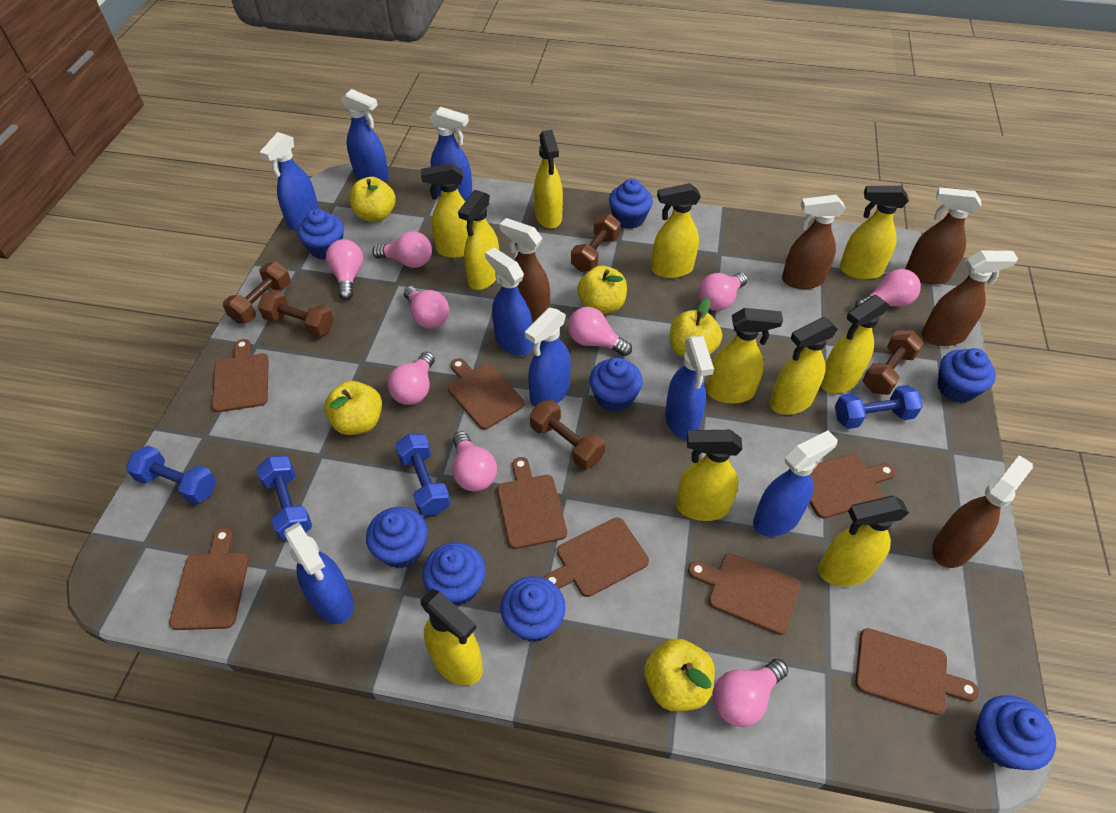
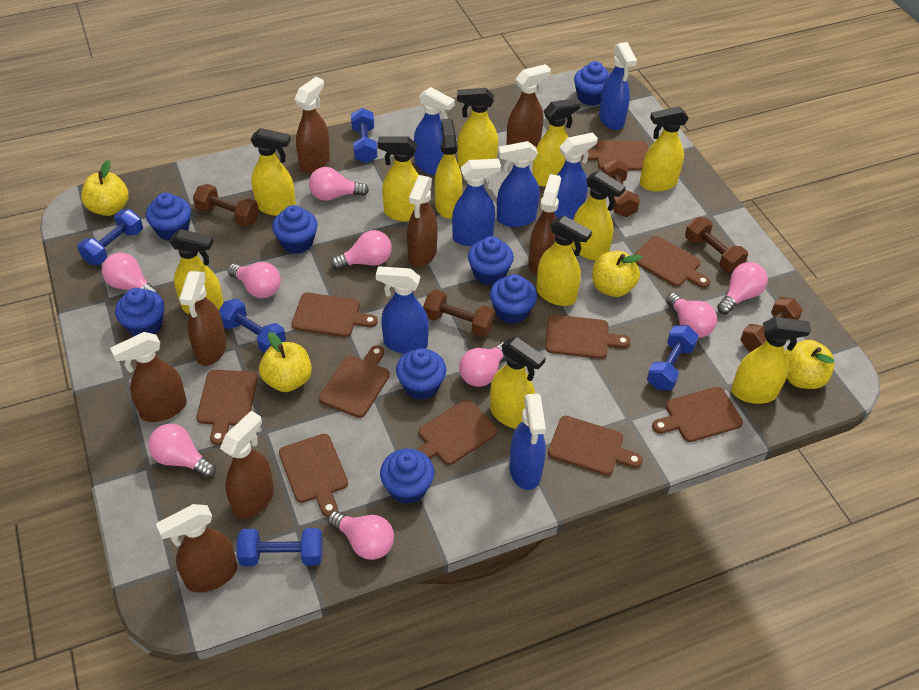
blue dumbbell: 4 -> 5
blue spray bottle: 8 -> 7
brown cutting board: 8 -> 10
brown spray bottle: 5 -> 8
yellow apple: 5 -> 4

